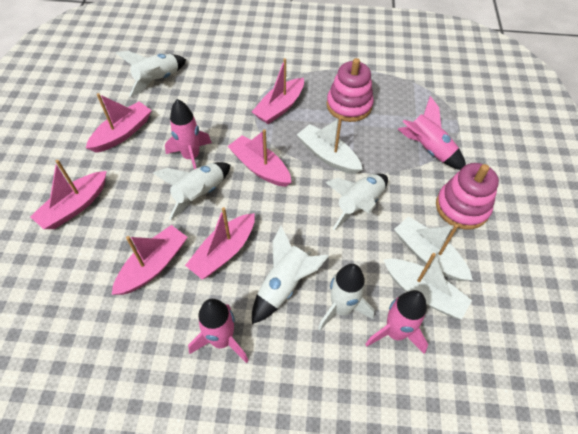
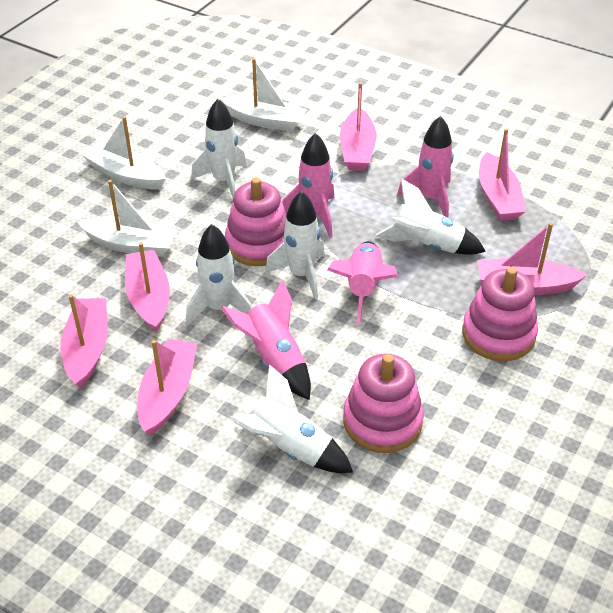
pink stacking toy: 2 -> 3

